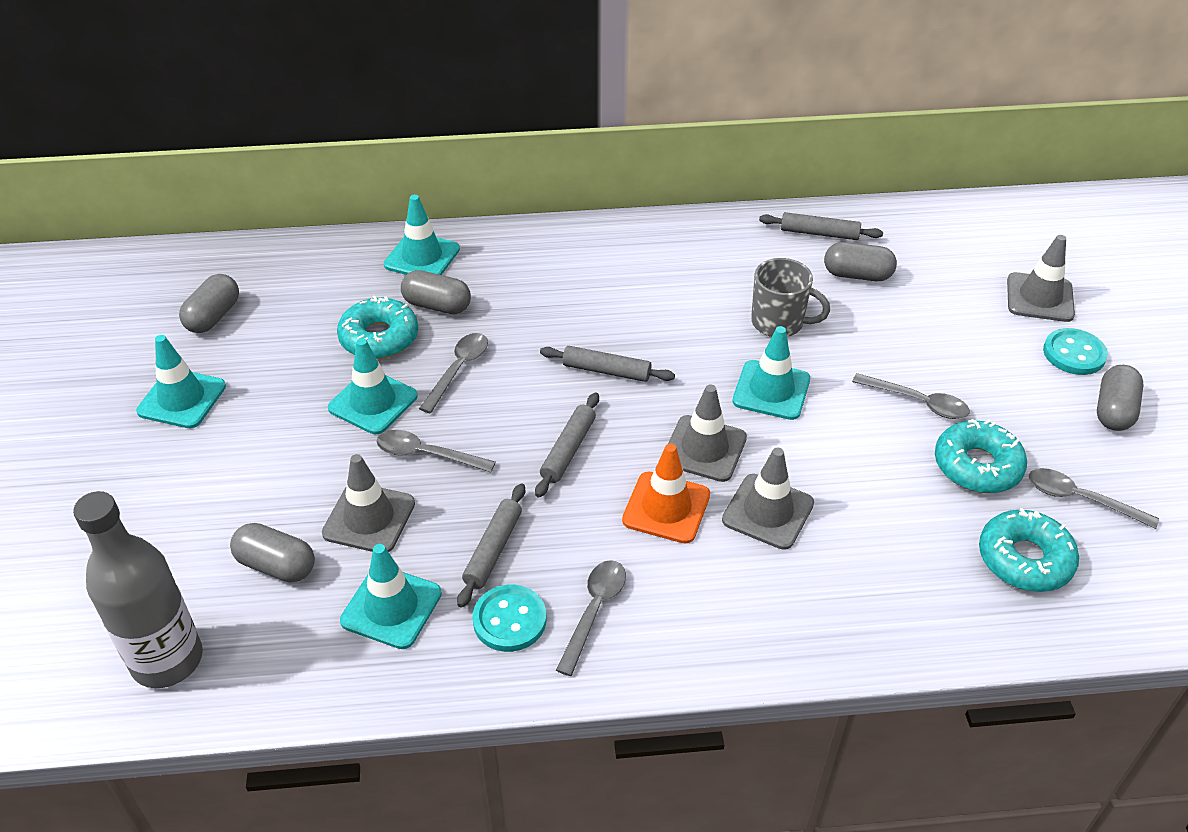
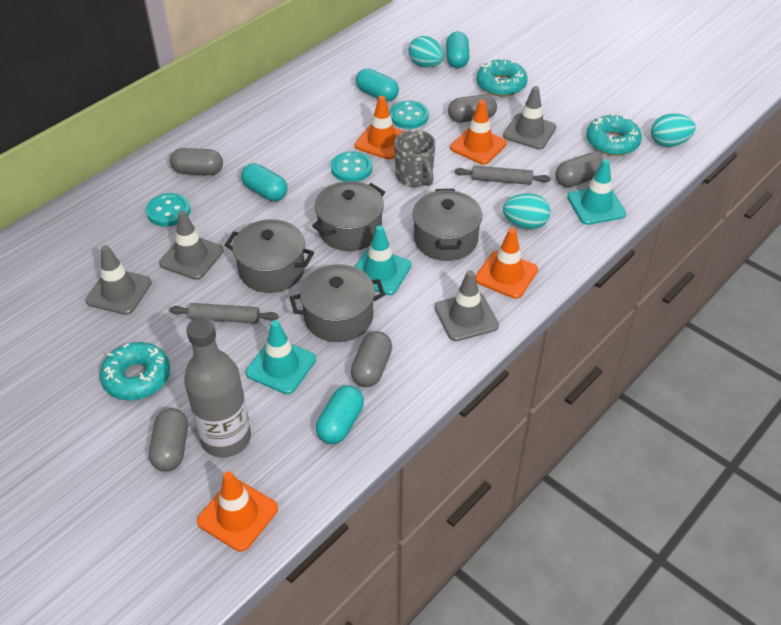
grey pot: 0 -> 4
grey rolling pin: 4 -> 2
grey spoon: 5 -> 0
orange traffic cone: 1 -> 4
turquoise button: 2 -> 3
turquoise capsule: 0 -> 4
turquoise egg: 0 -> 3
turquoise traffic cone: 5 -> 3

